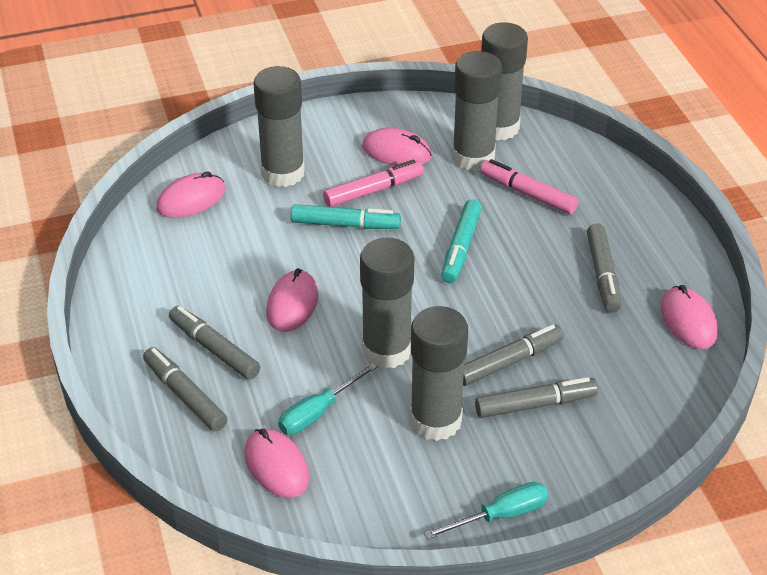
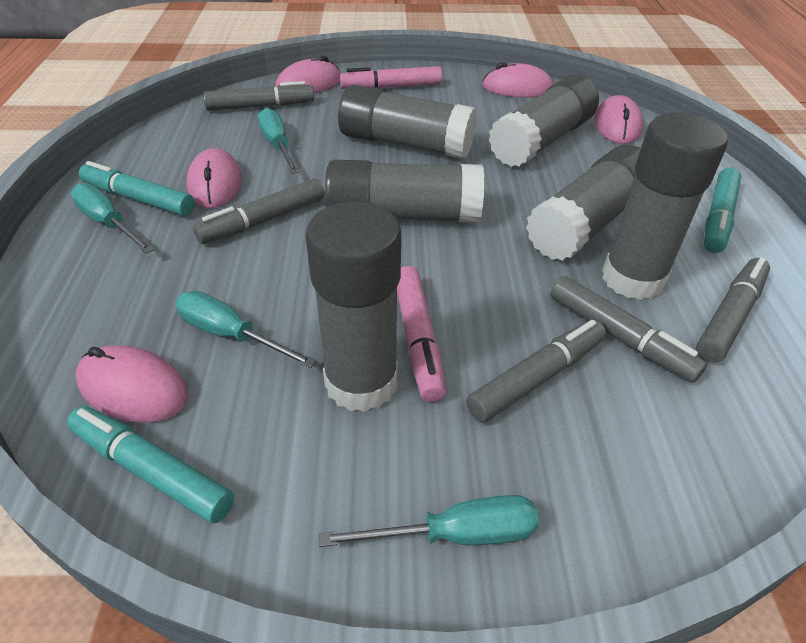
grey glue stick: 5 -> 6
turquoise marker: 2 -> 3
turquoise screwdriver: 2 -> 4

